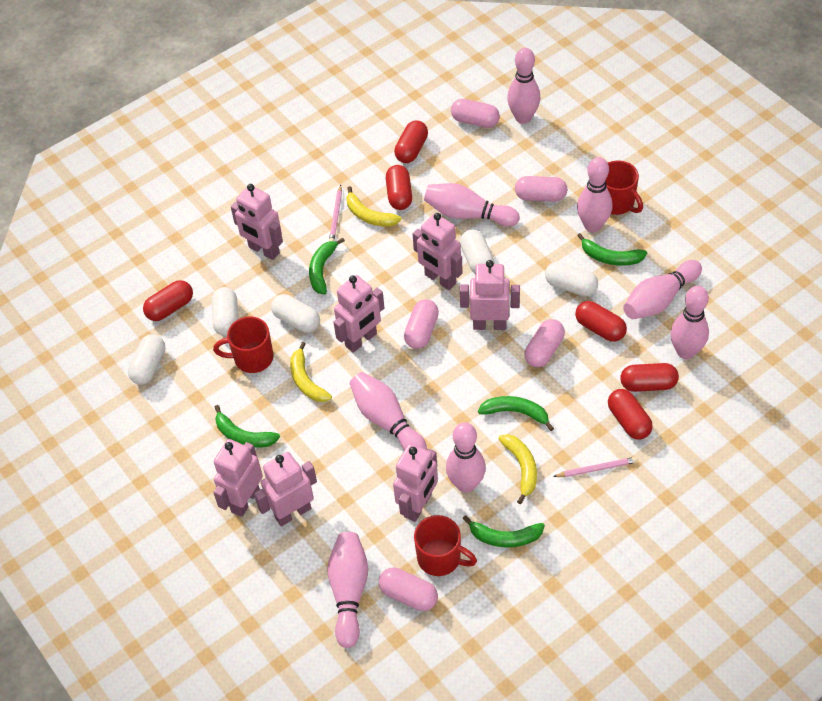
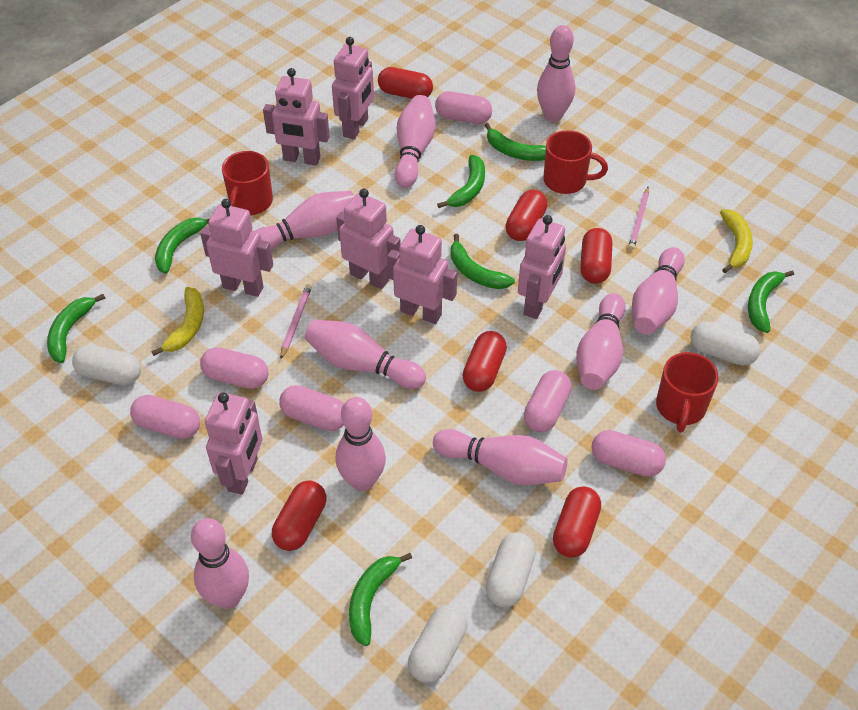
green banana: 5 -> 7
pink bowling pin: 8 -> 9
pink capsule: 5 -> 6
white capsule: 5 -> 4
yellow banana: 3 -> 2

